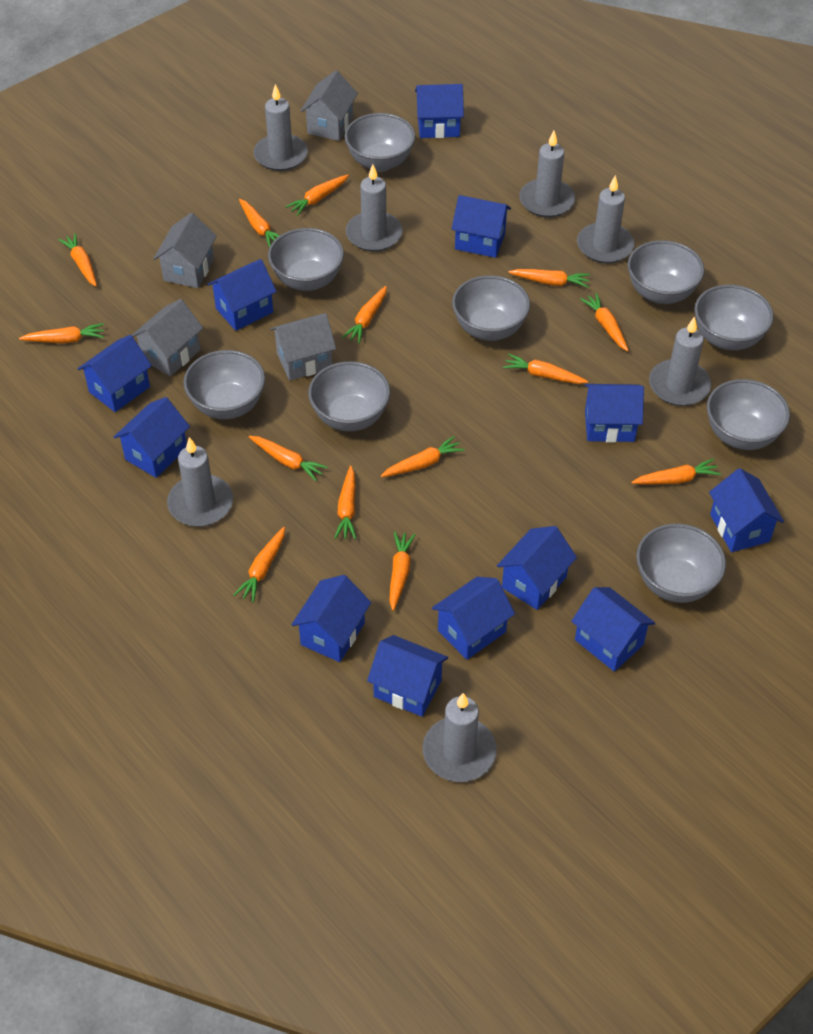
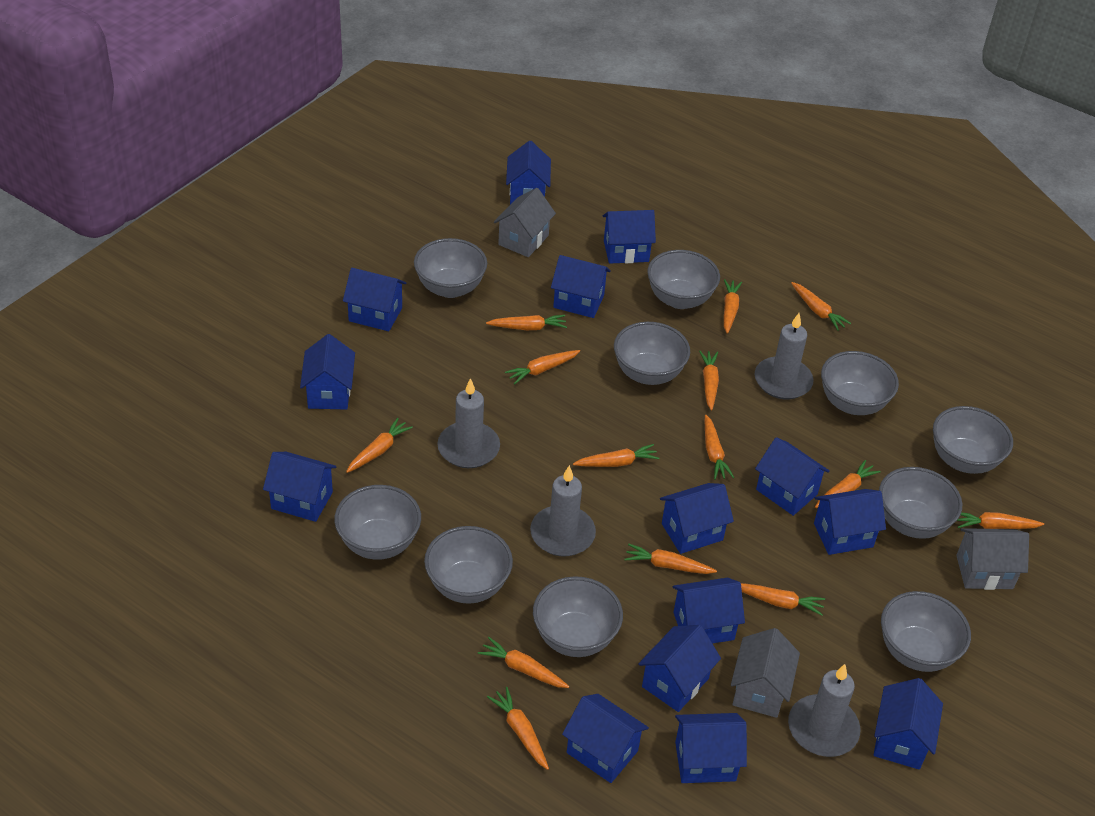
blue house: 12 -> 14
grey bowl: 9 -> 10
grey candle: 7 -> 4
grey house: 4 -> 3

